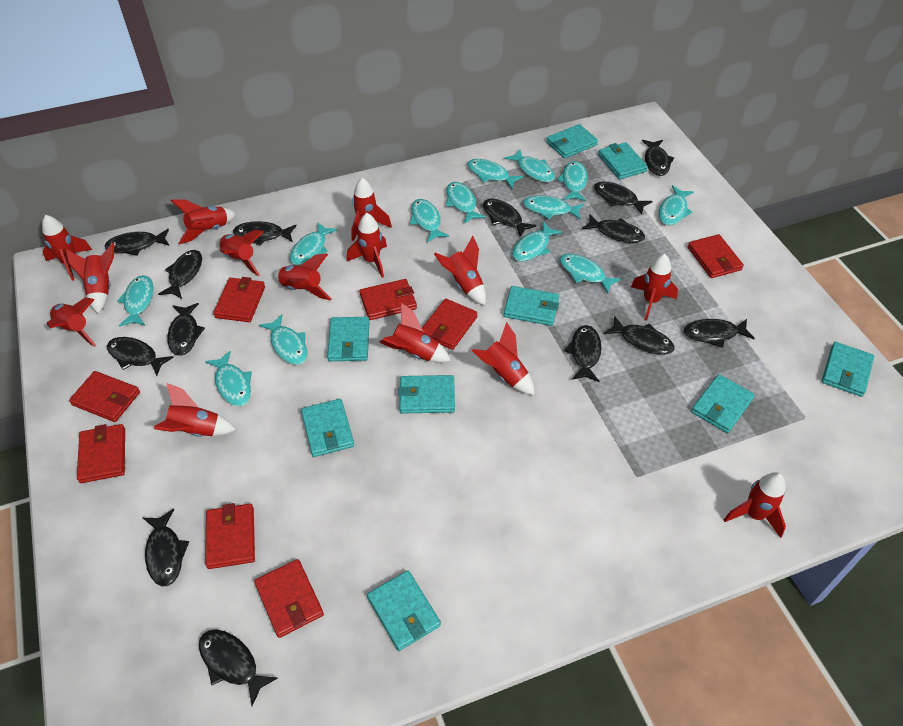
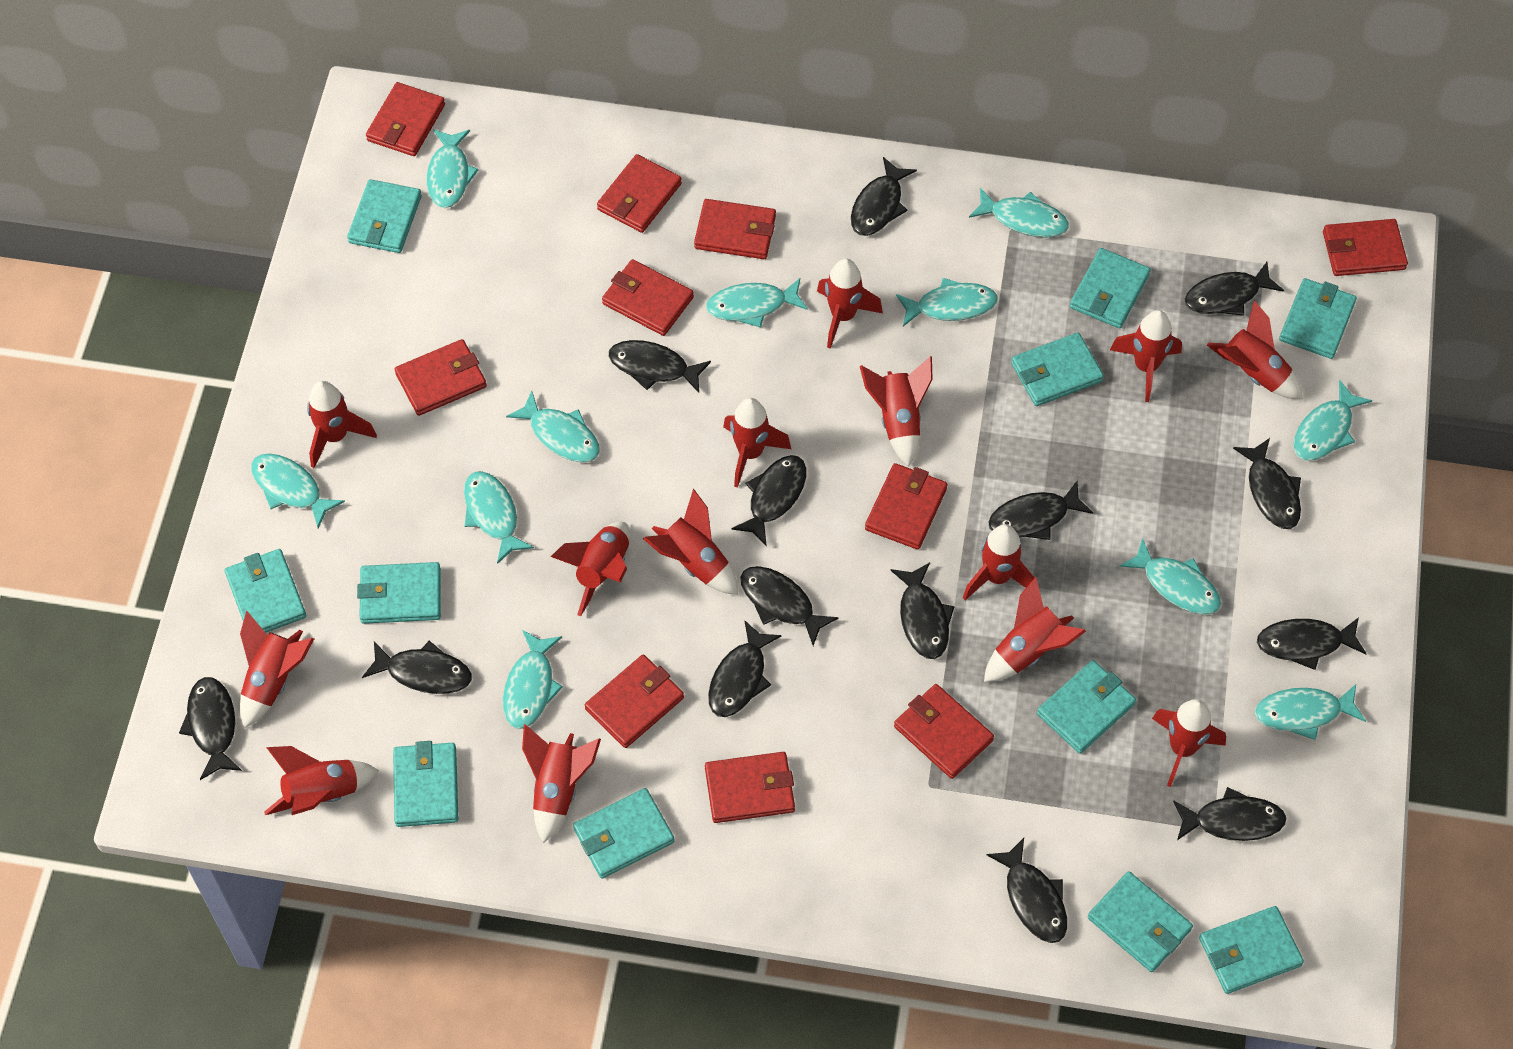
red wallet: 8 -> 10
turquoise fish: 13 -> 11
turquoise wallet: 9 -> 11

